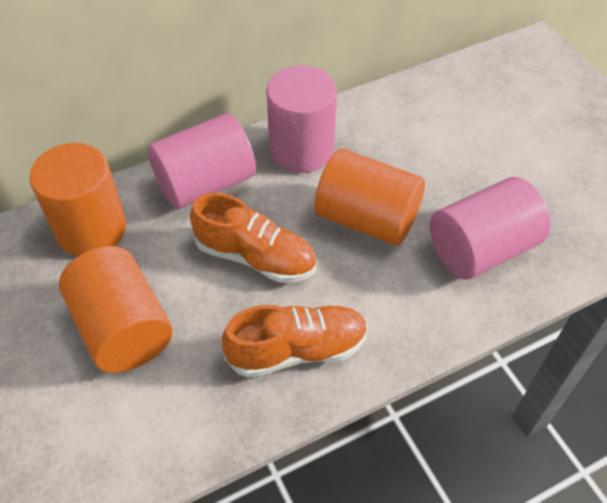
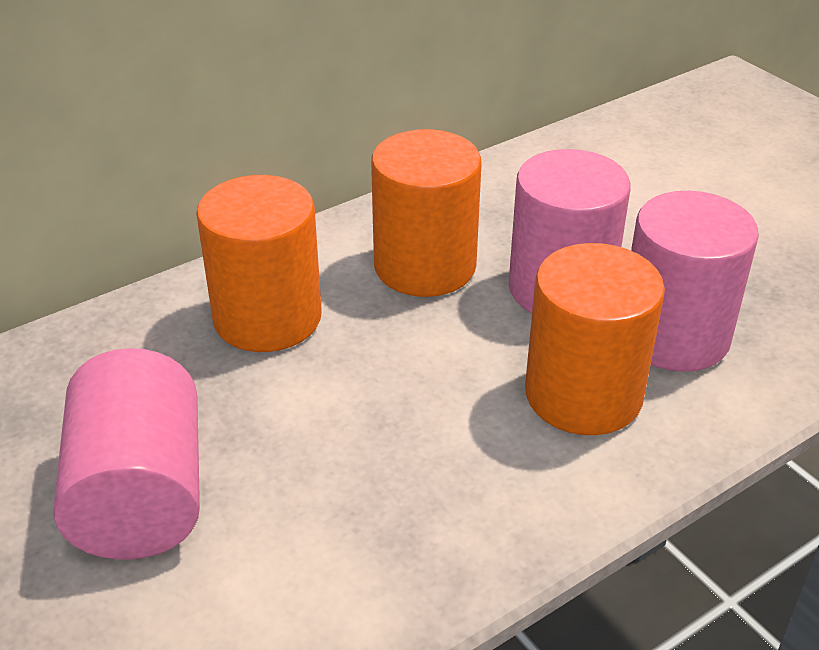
orange shoe: 2 -> 0

